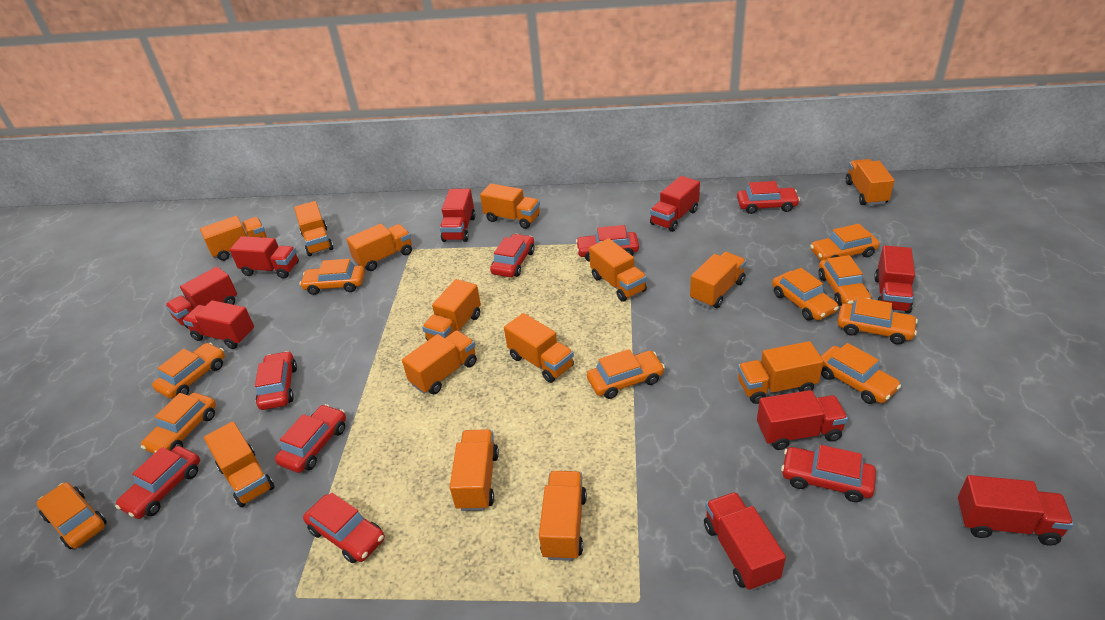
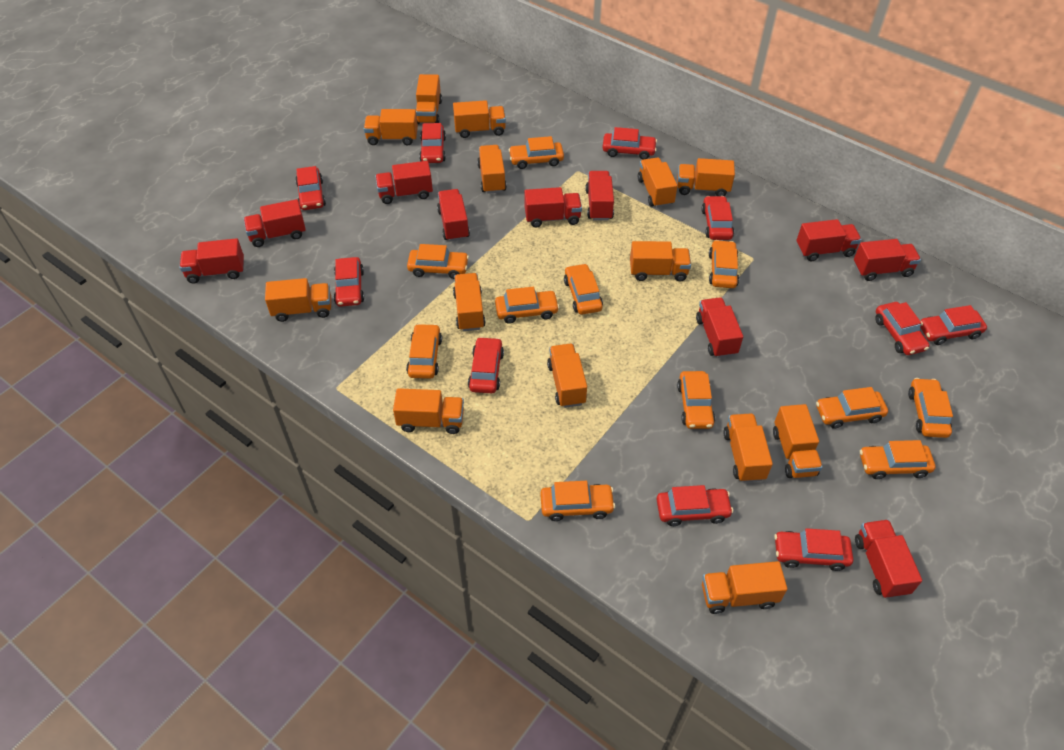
orange car: 10 -> 11
red car: 8 -> 10
red truck: 9 -> 10

